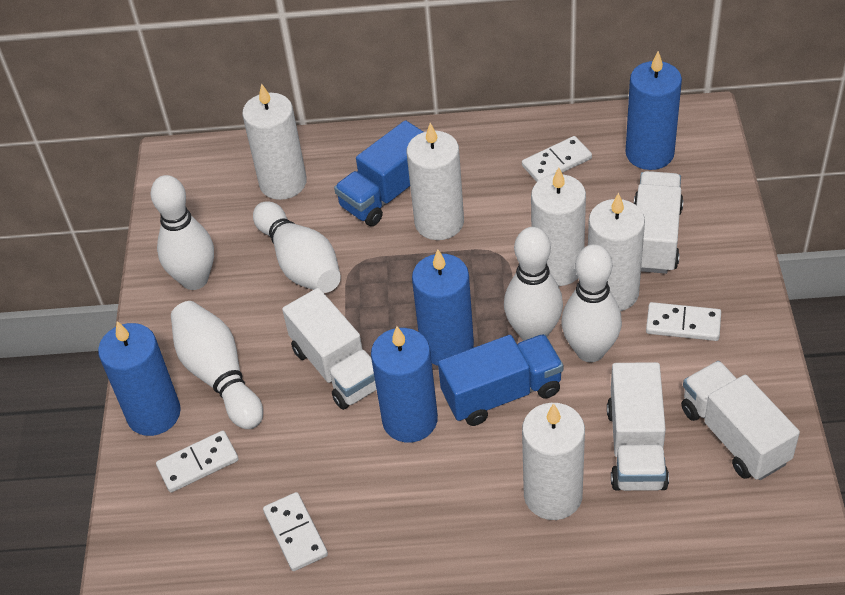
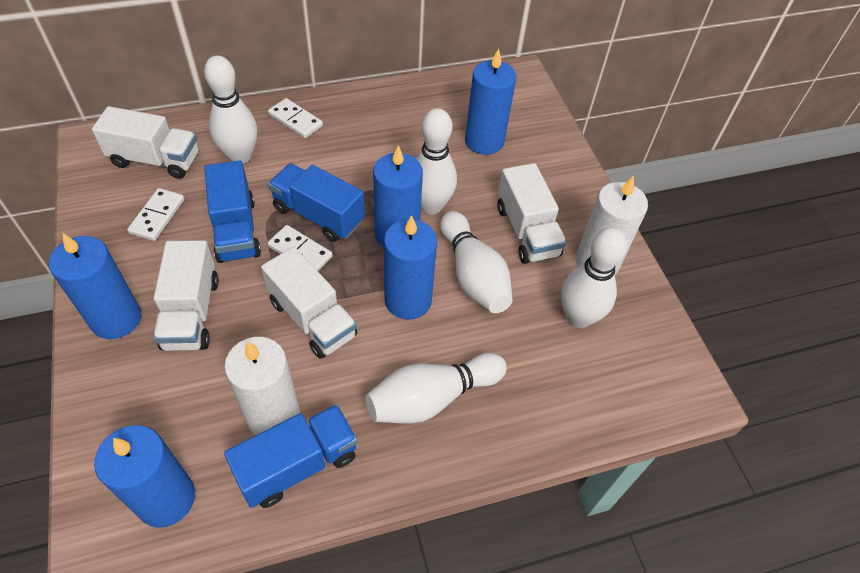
blue candle: 4 -> 5
blue truck: 2 -> 3
white candle: 5 -> 2
white domino: 4 -> 3

